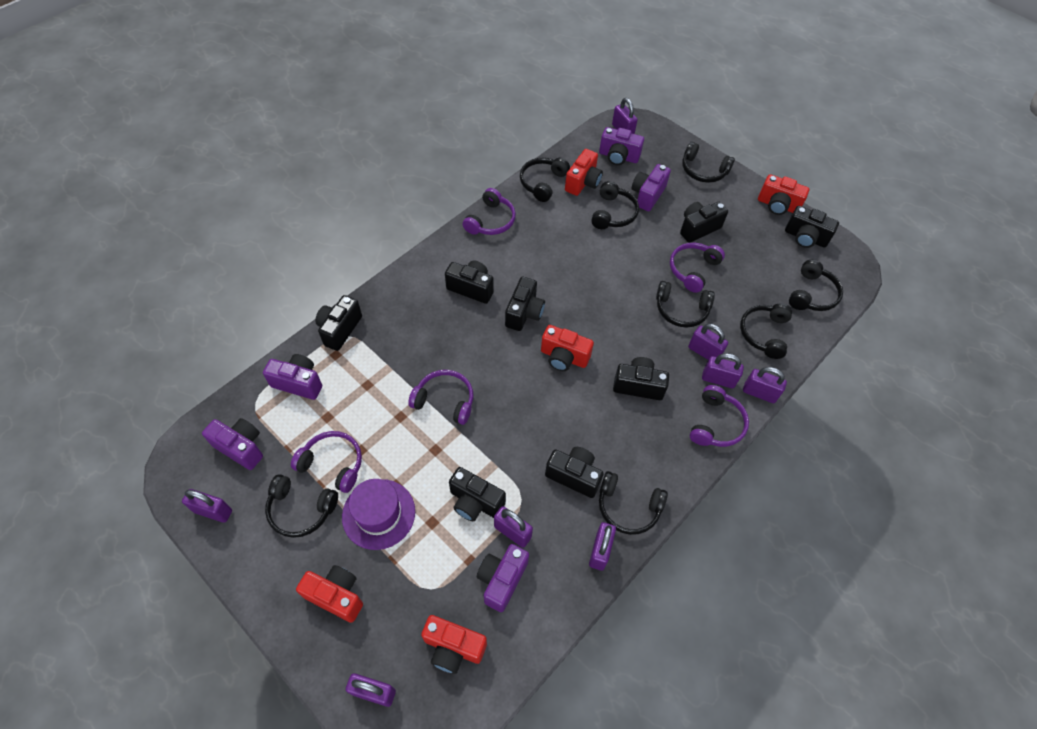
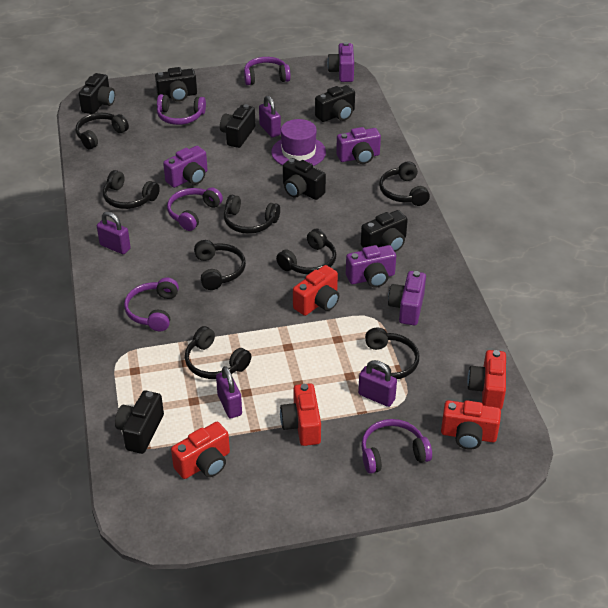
black camera: 8 -> 7
purple padlock: 8 -> 4

